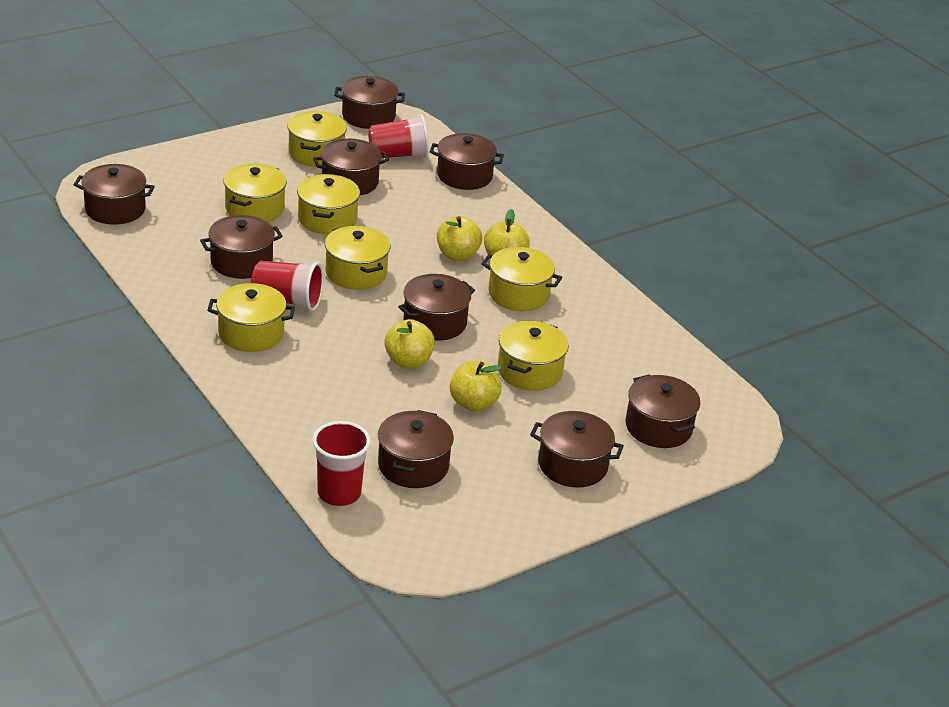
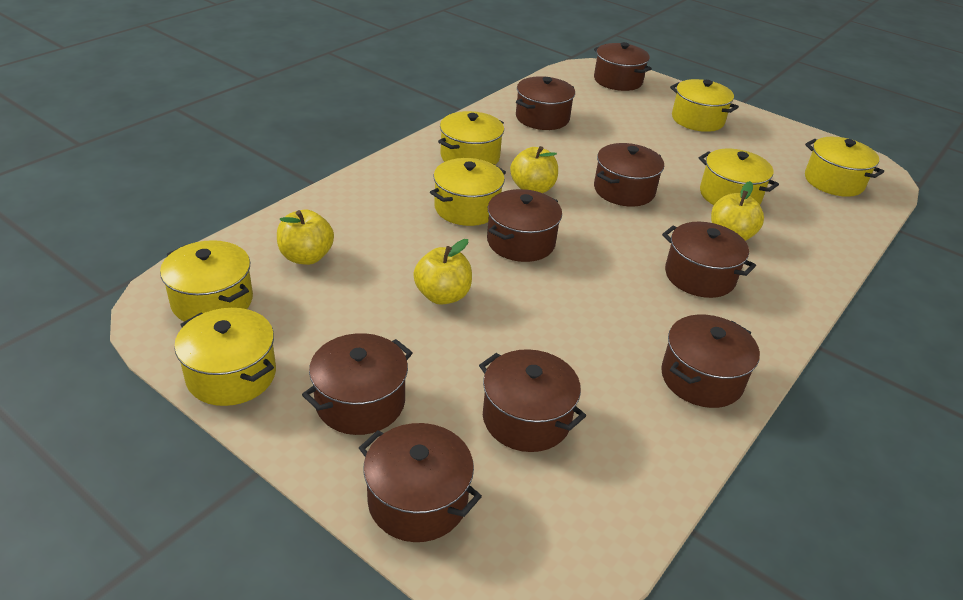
red cup: 3 -> 0

